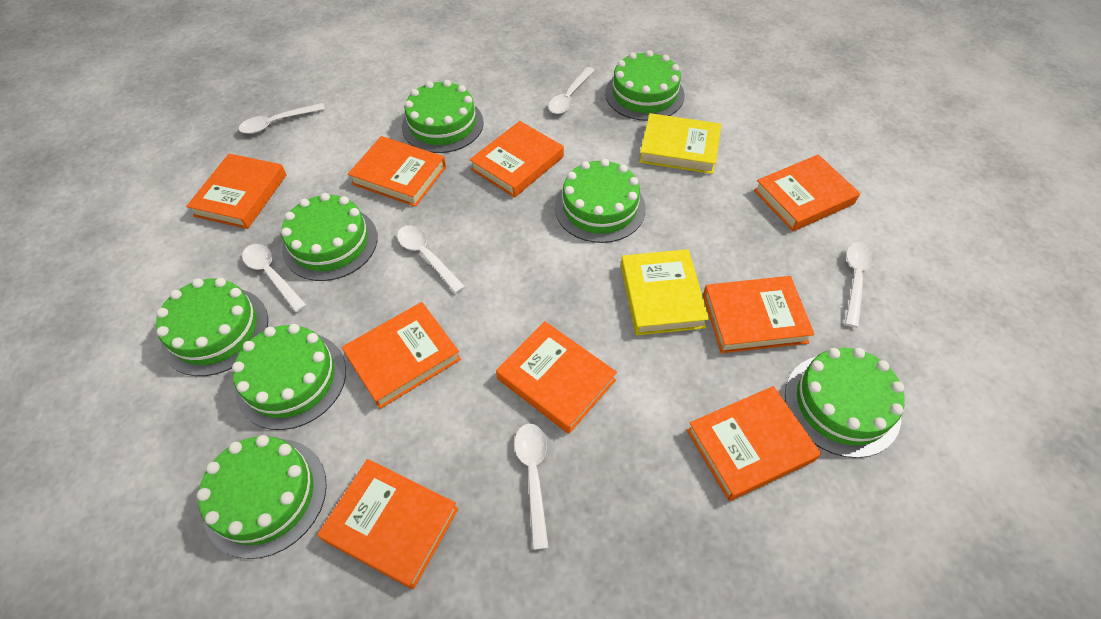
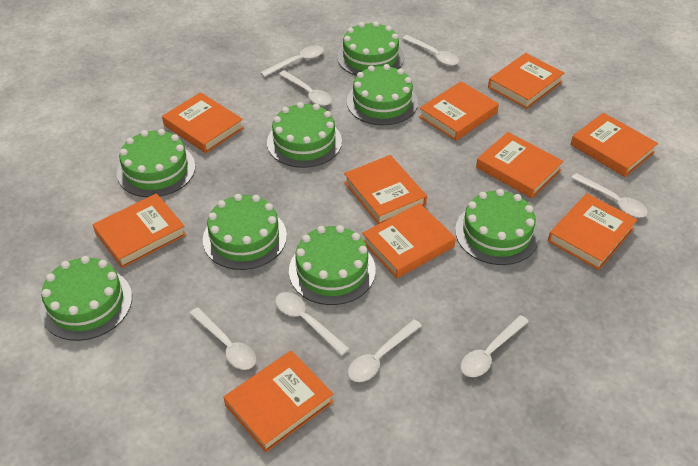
orange book: 9 -> 10
white spoon: 6 -> 8
yellow book: 2 -> 0

